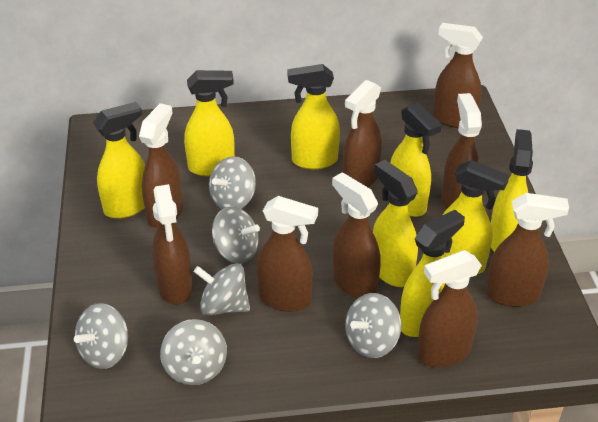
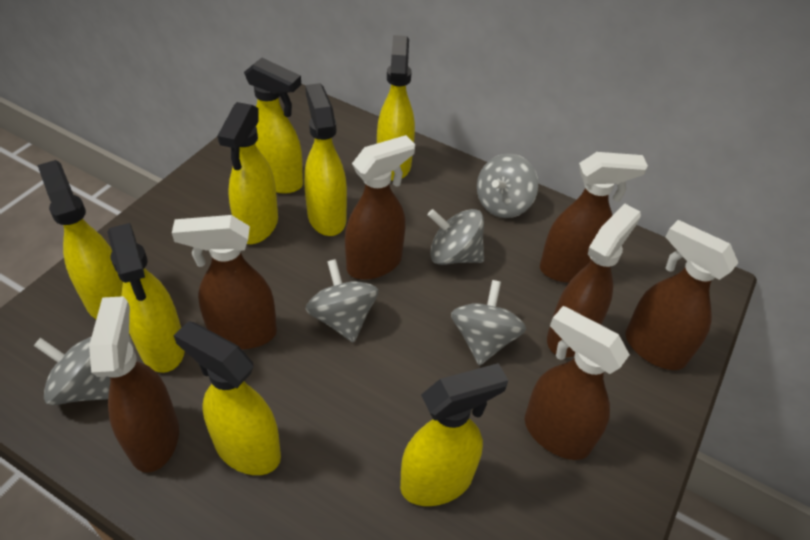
brown spray bottle: 9 -> 7
grey spinning top: 6 -> 5

